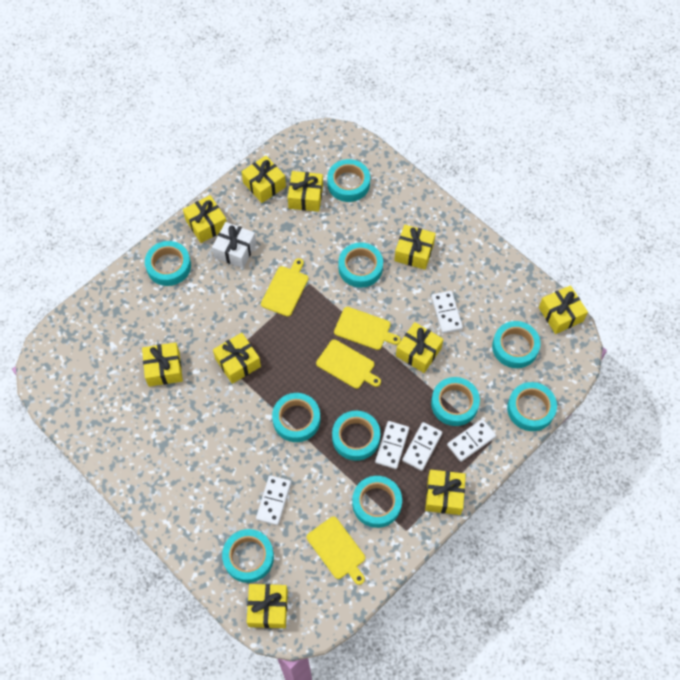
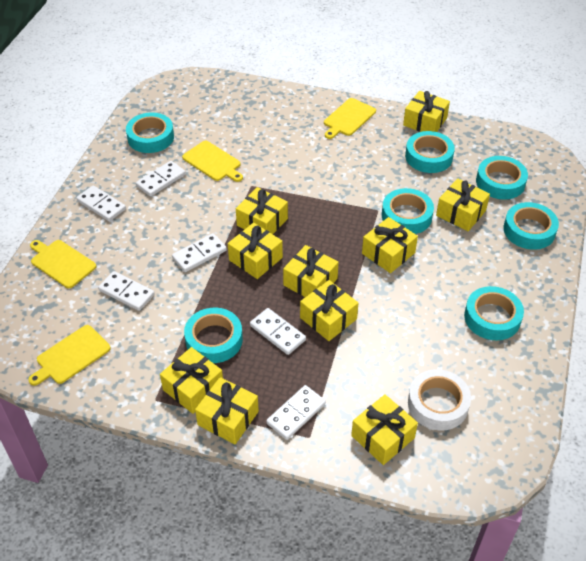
turquoise tape: 10 -> 7
white domino: 5 -> 6
white gift: 1 -> 0
white tape: 0 -> 1

